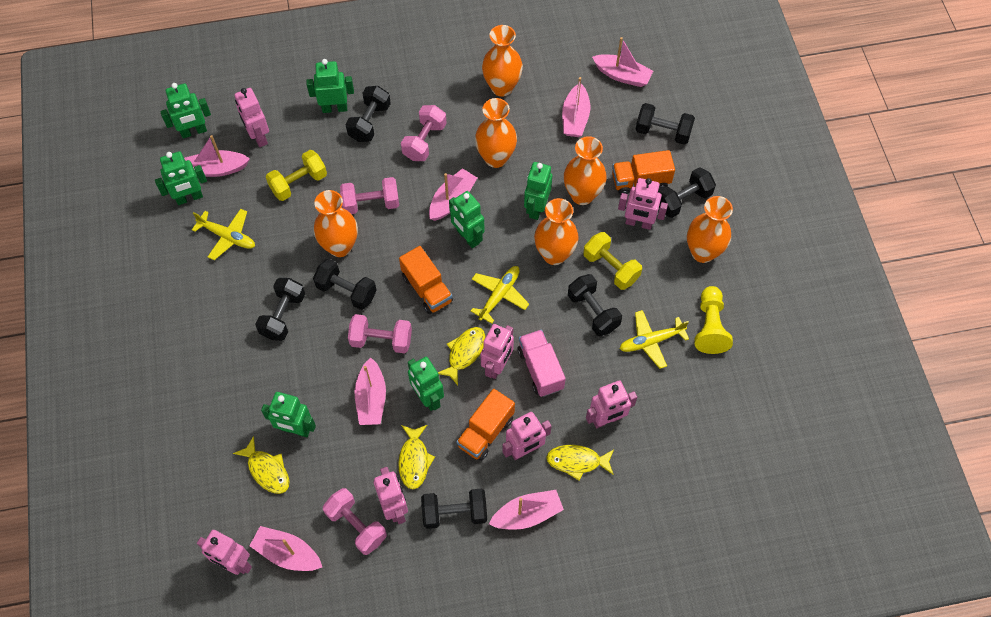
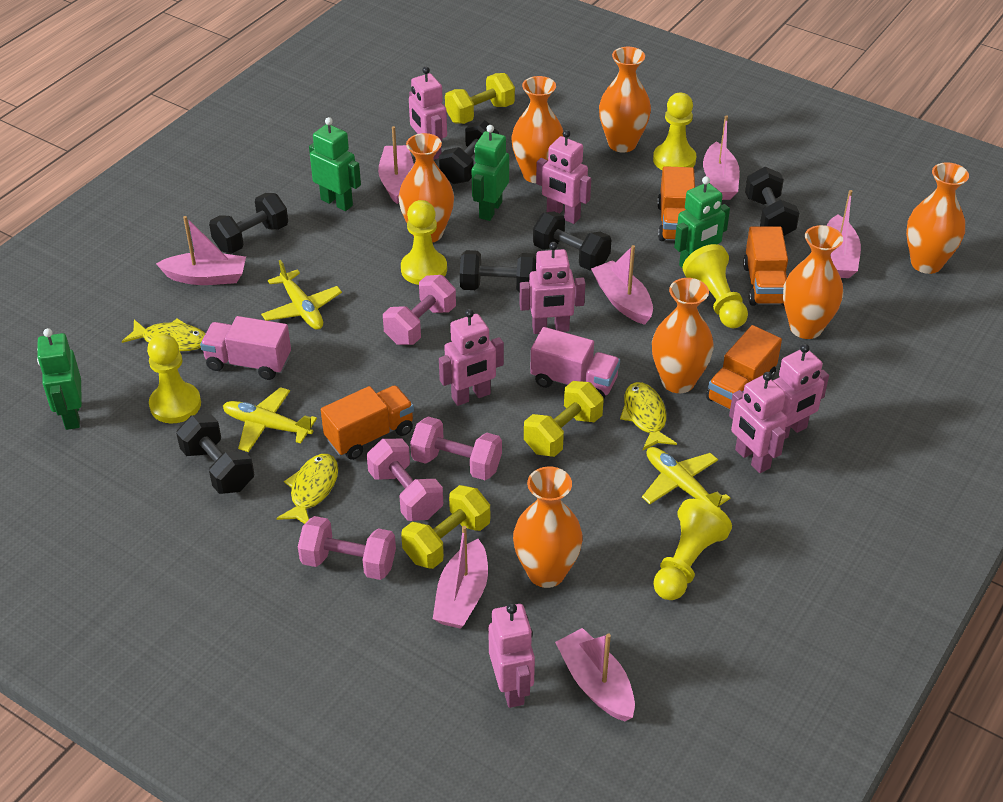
black dumbbell: 7 -> 6
green robot: 7 -> 4
orange truck: 3 -> 4
orange vase: 6 -> 7
pink truck: 1 -> 2
yellow dumbbell: 2 -> 3
yellow fish: 4 -> 3
yellow pawn: 1 -> 5

